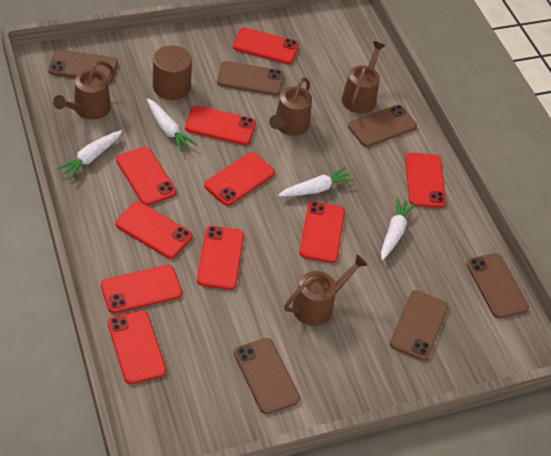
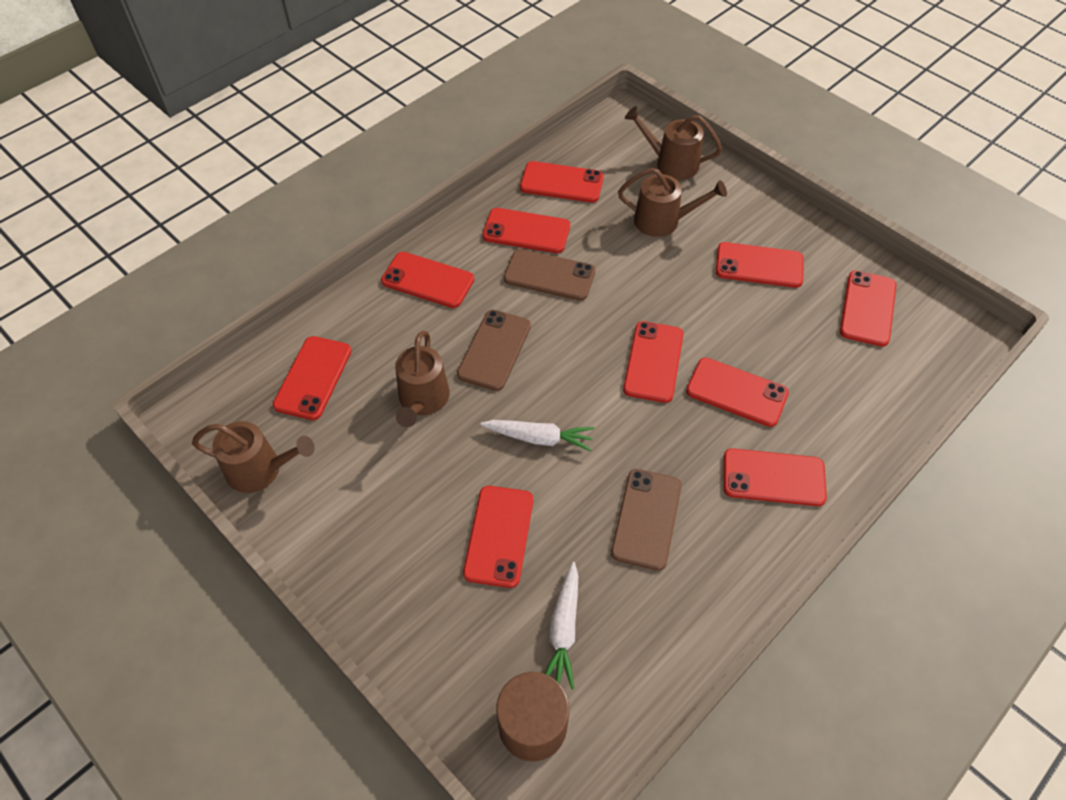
brown phone: 6 -> 3
white carrot: 4 -> 2

